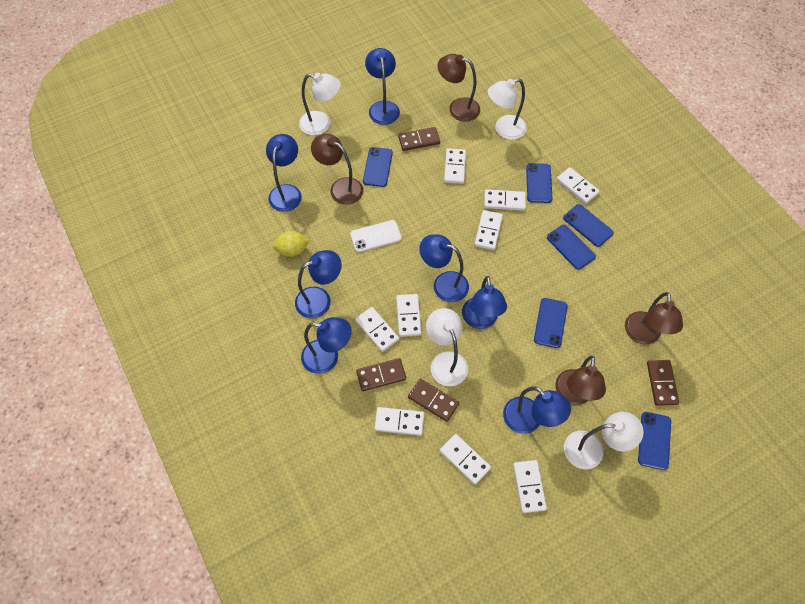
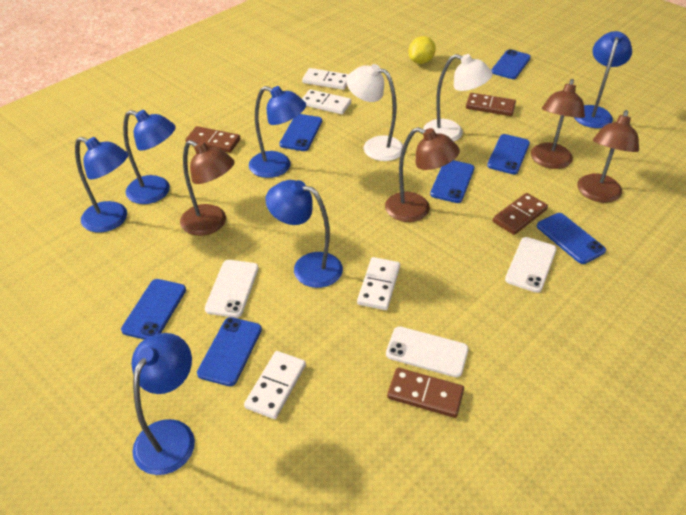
blue lamp: 7 -> 6
blue phone: 6 -> 7
white domino: 9 -> 4
white lamp: 4 -> 2
white phone: 1 -> 3

